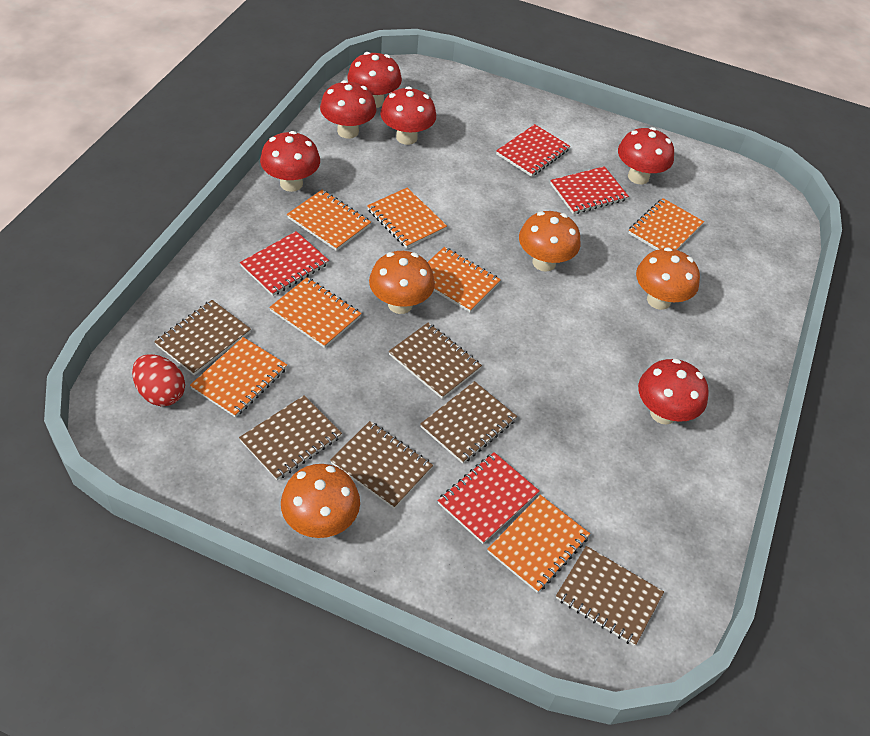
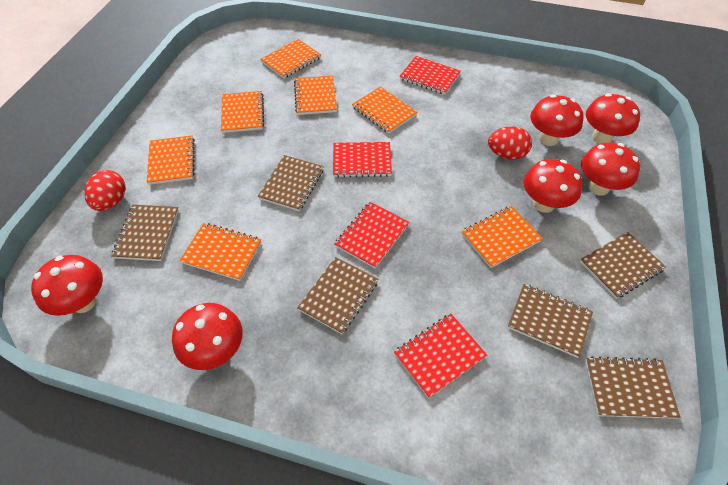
orange mushroom: 4 -> 0
red egg: 1 -> 2

